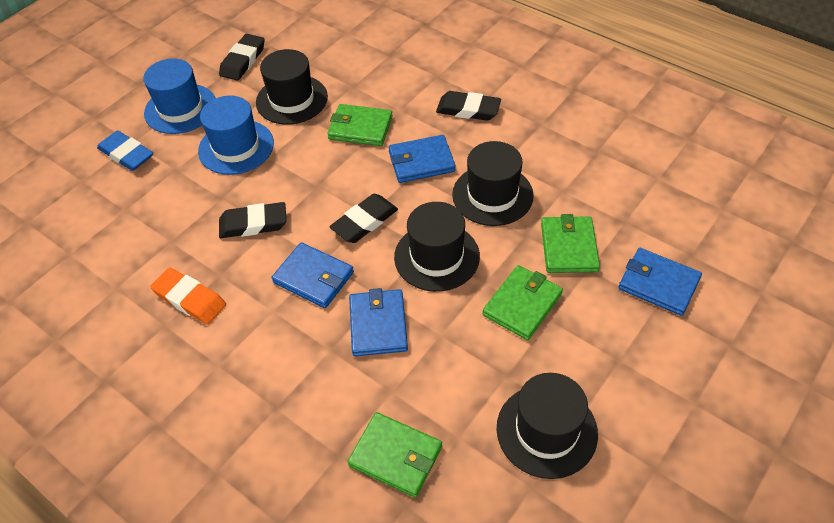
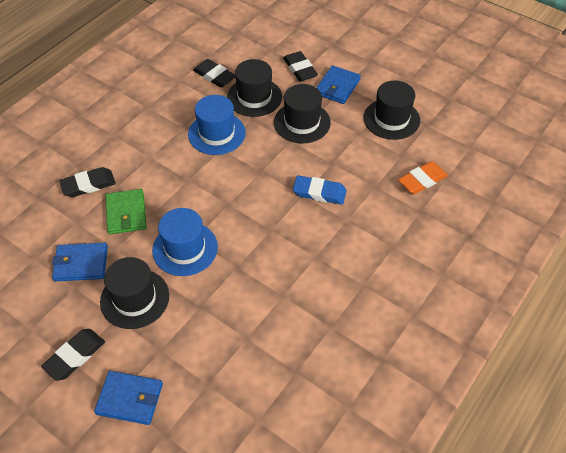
blue wallet: 4 -> 3
green wallet: 4 -> 1

